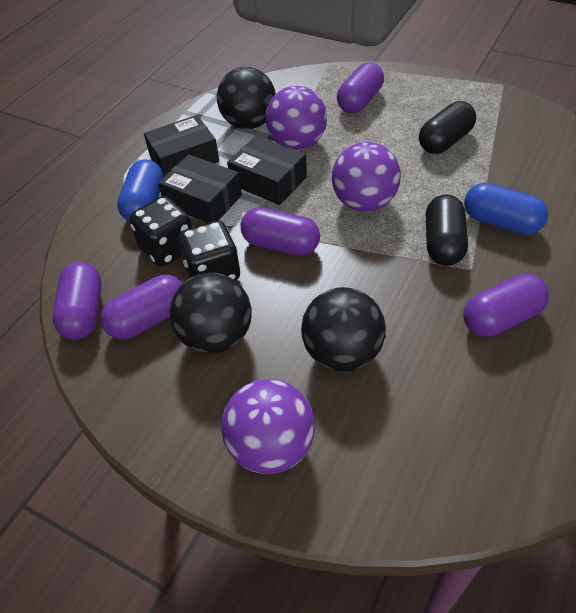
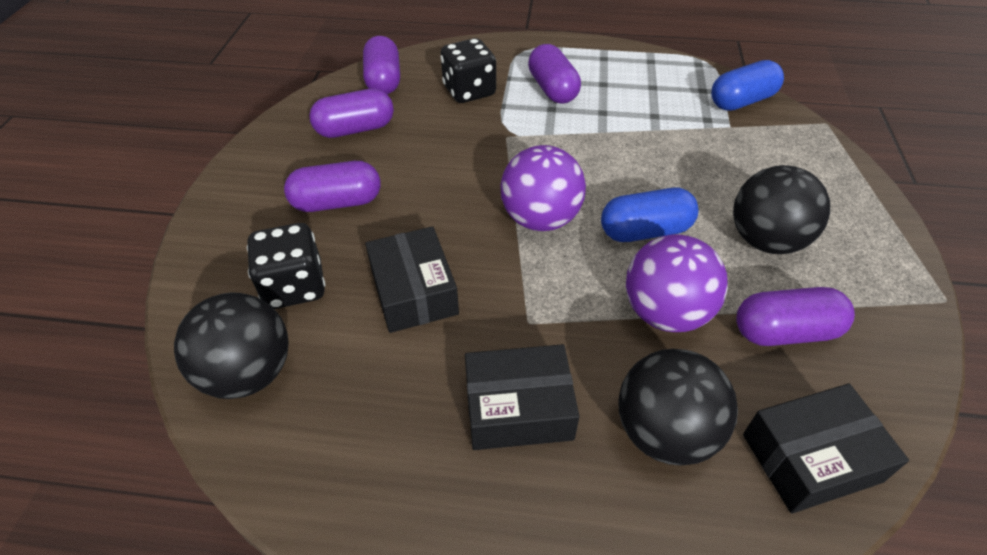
black capsule: 2 -> 0
purple ball: 3 -> 2

